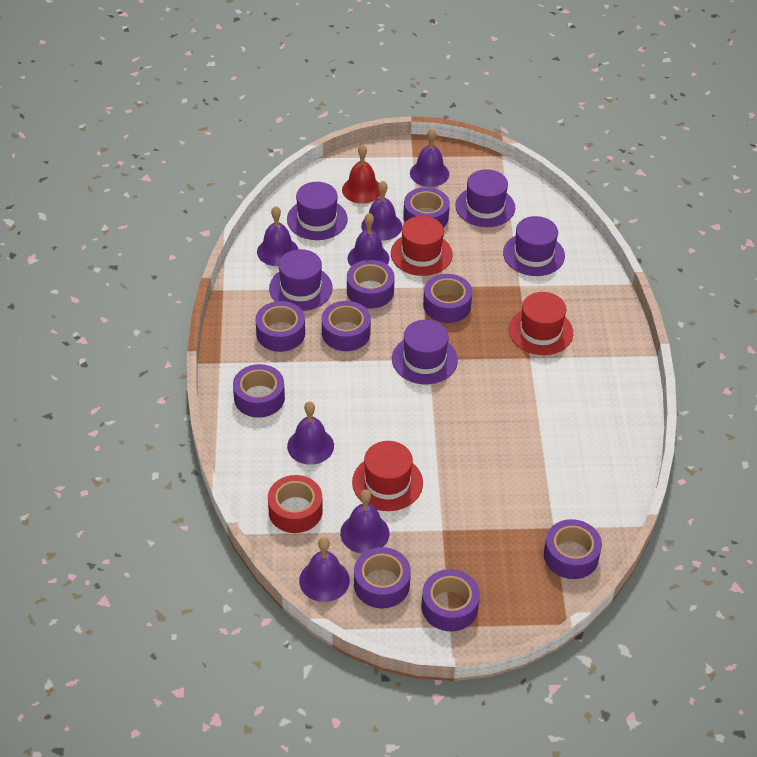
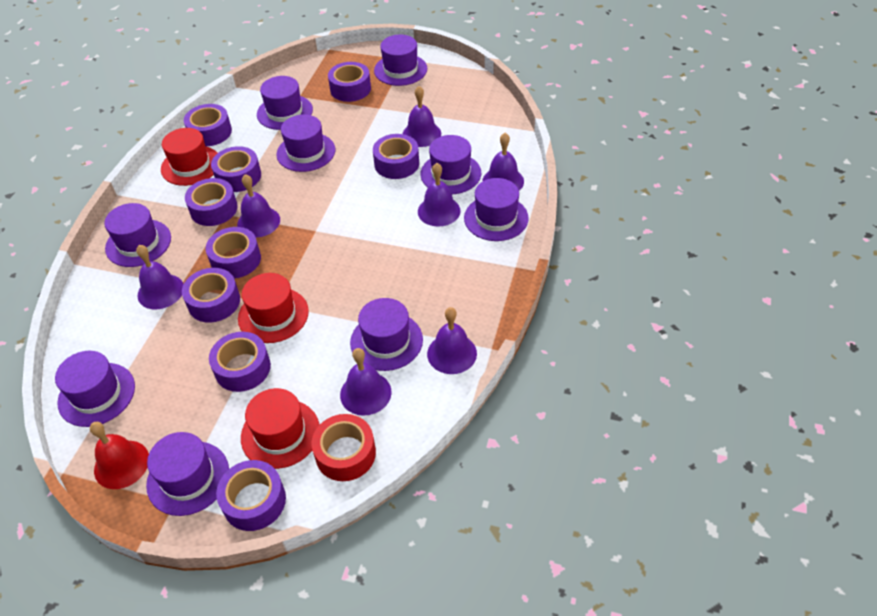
purple hat: 5 -> 9

